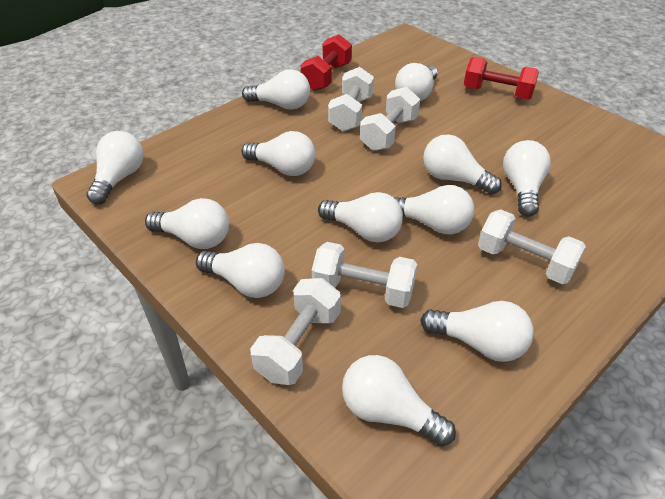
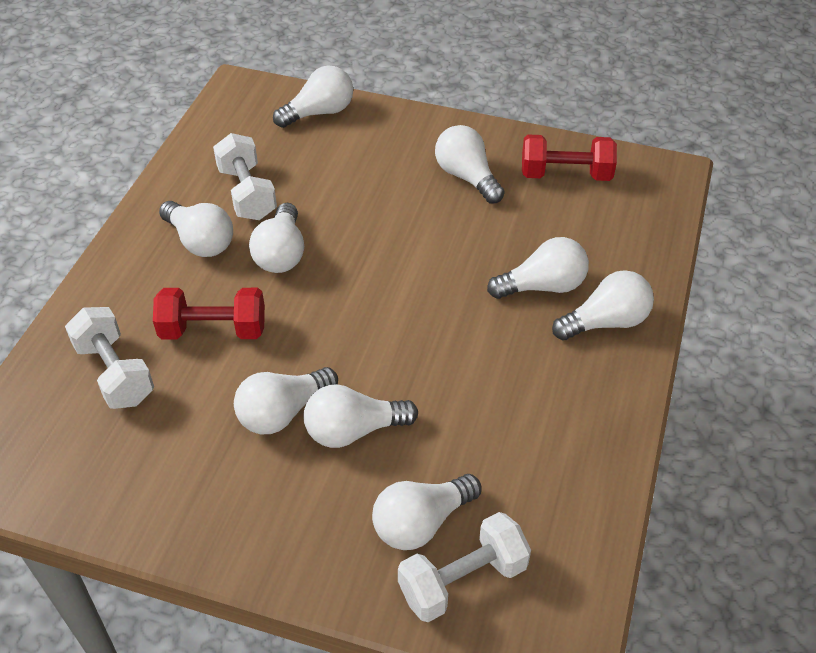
white dumbbell: 5 -> 3
white light bulb: 12 -> 9

